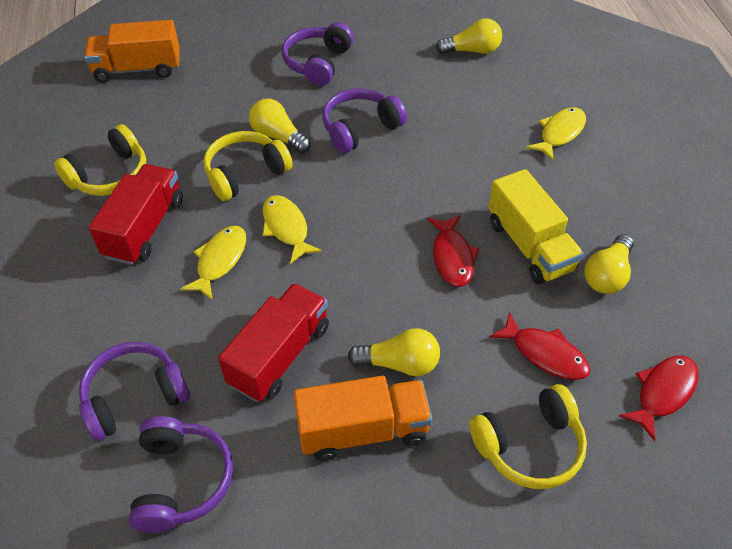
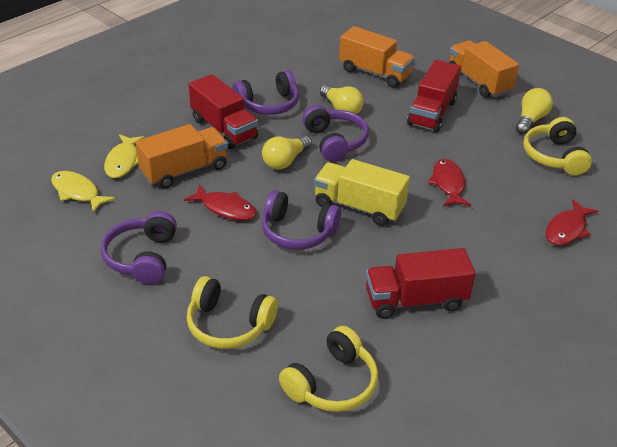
orange truck: 2 -> 3
red truck: 2 -> 3
yellow fish: 3 -> 2
yellow light bulb: 4 -> 3

